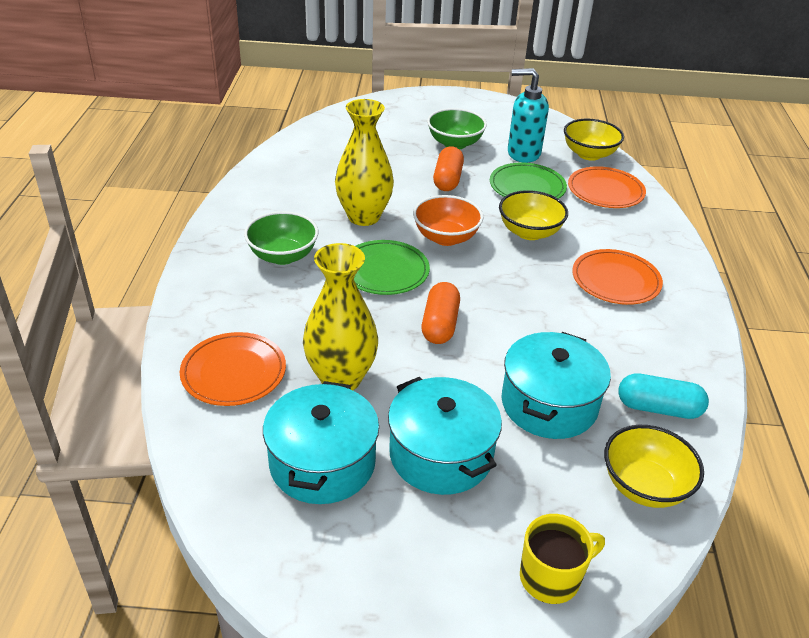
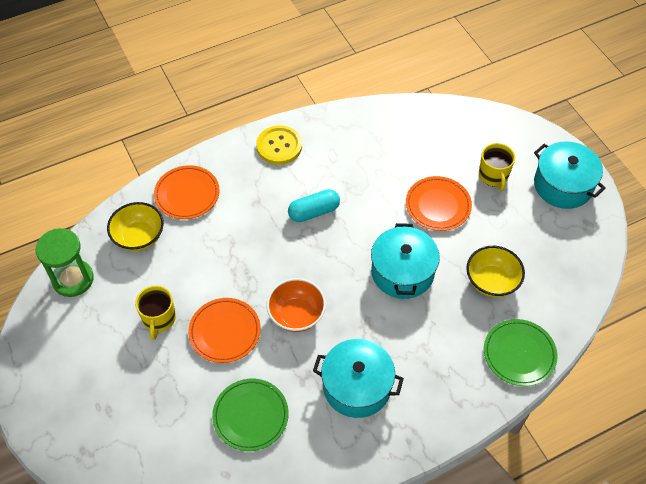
green bowl: 2 -> 0
green hourglass: 0 -> 1
orange capsule: 2 -> 0
turquoise soap dispenser: 1 -> 0
yellow bowl: 3 -> 2
yellow button: 0 -> 1
yellow mug: 1 -> 2
yellow vase: 2 -> 0

